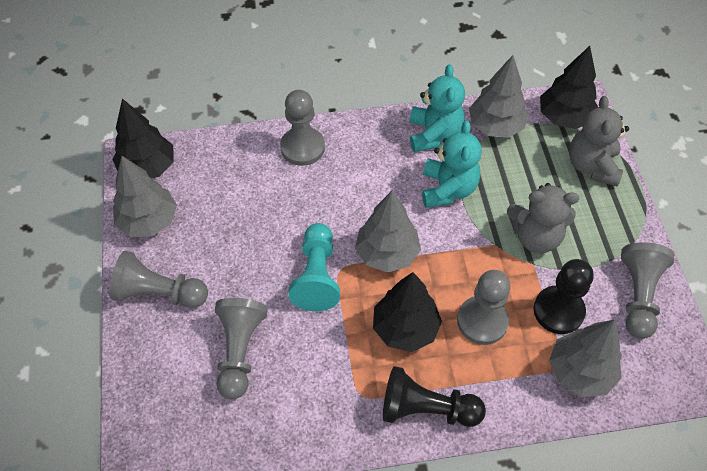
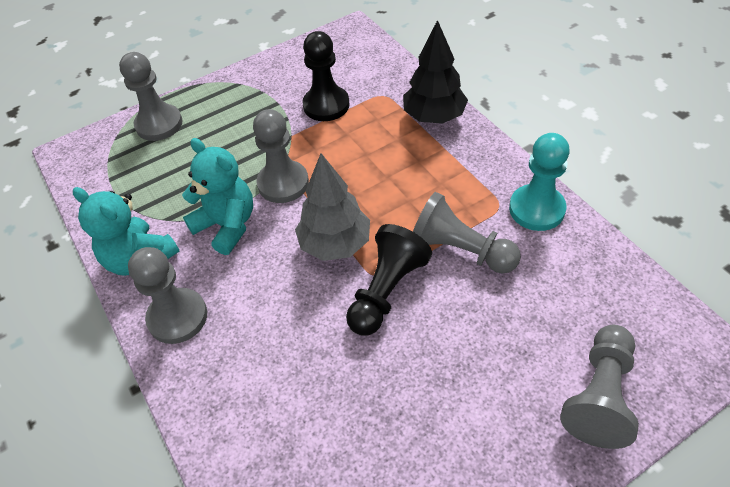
black tree: 3 -> 1
grey teddy bear: 2 -> 0
grey tree: 4 -> 1

